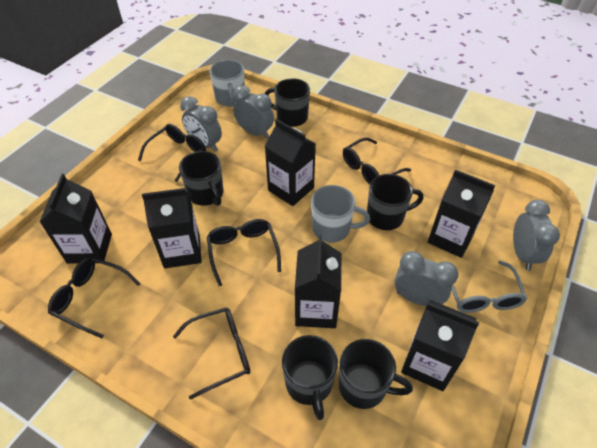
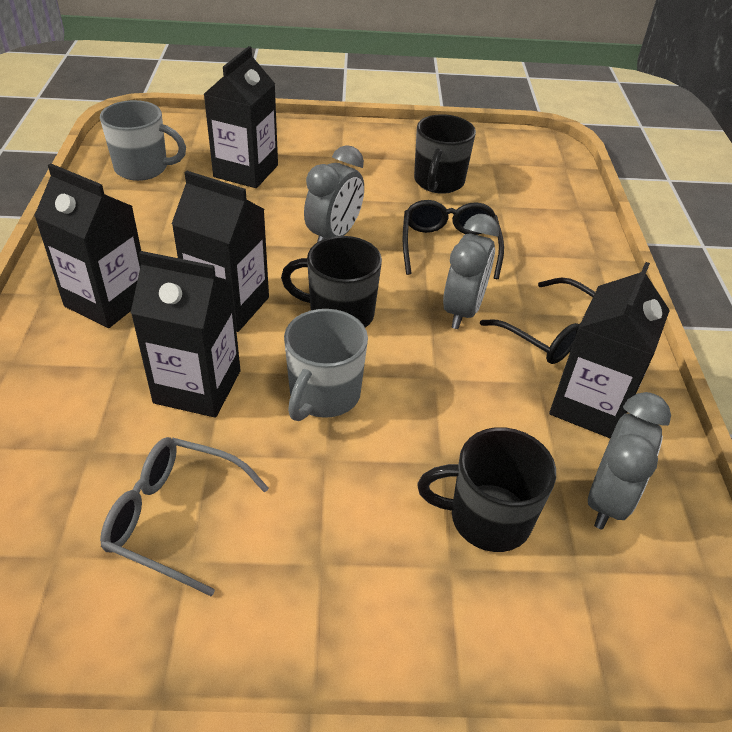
black carton: 6 -> 5
black glasses: 5 -> 2
black mug: 5 -> 3
grey clock: 4 -> 3

